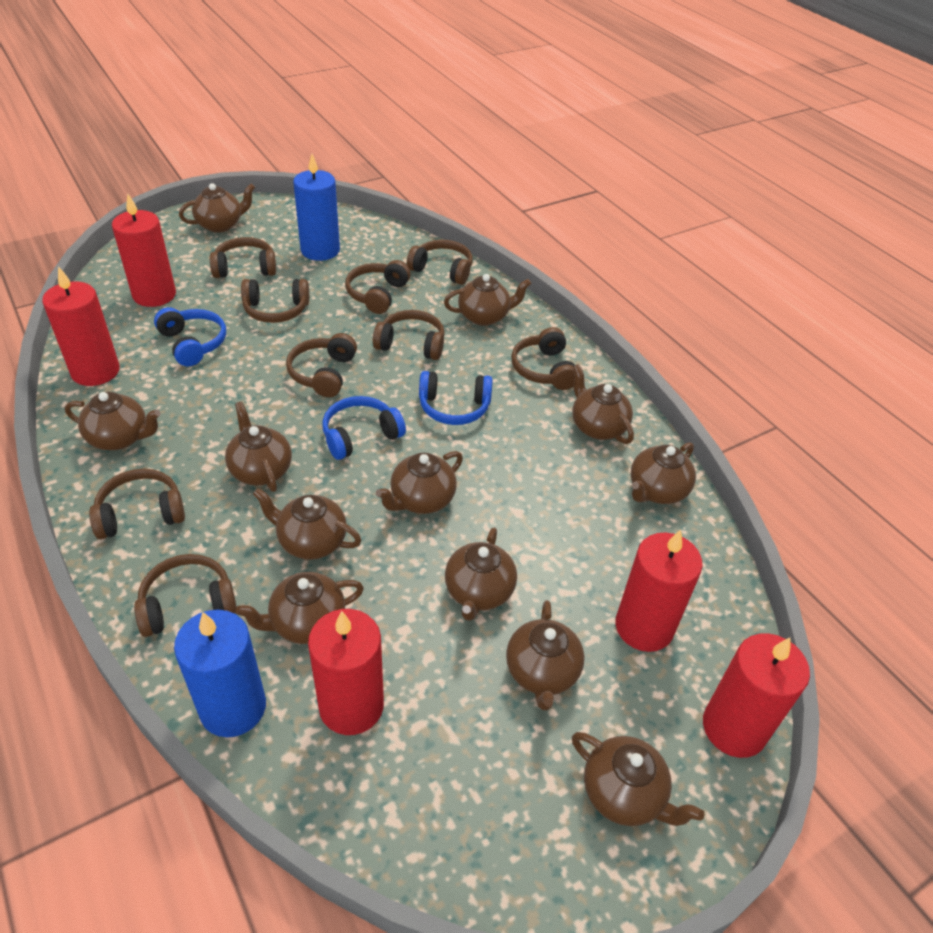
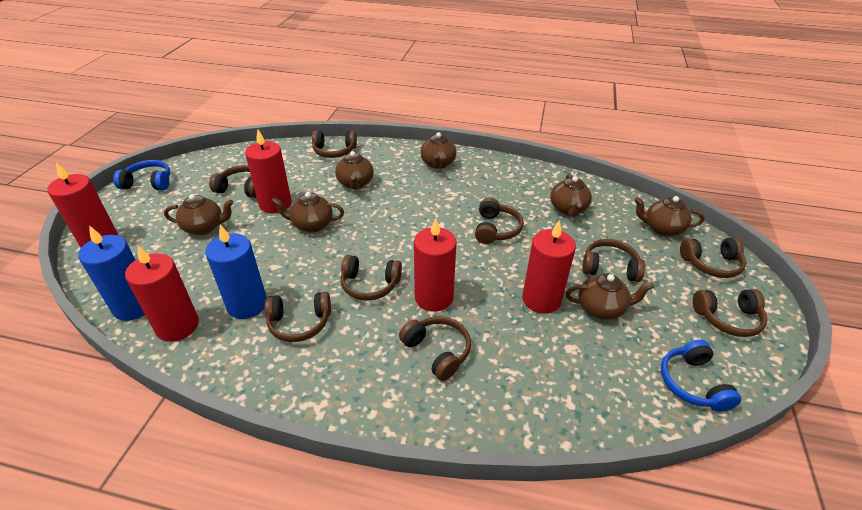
blue headphones: 3 -> 2
brown teapot: 12 -> 7

